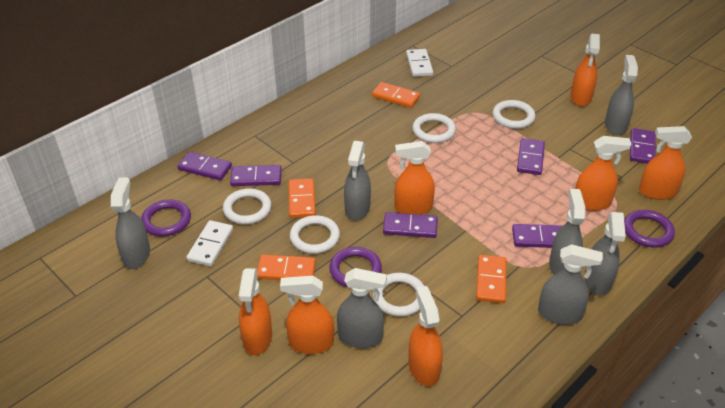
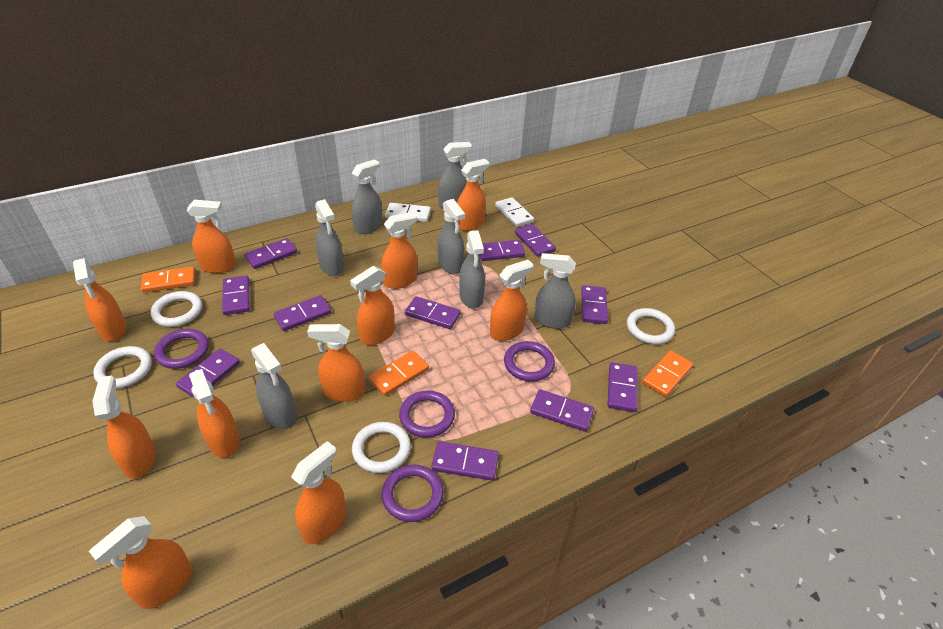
orange domino: 4 -> 3
orange spray bottle: 7 -> 11
purple domino: 6 -> 11
purple ring: 3 -> 4
white ring: 5 -> 4

